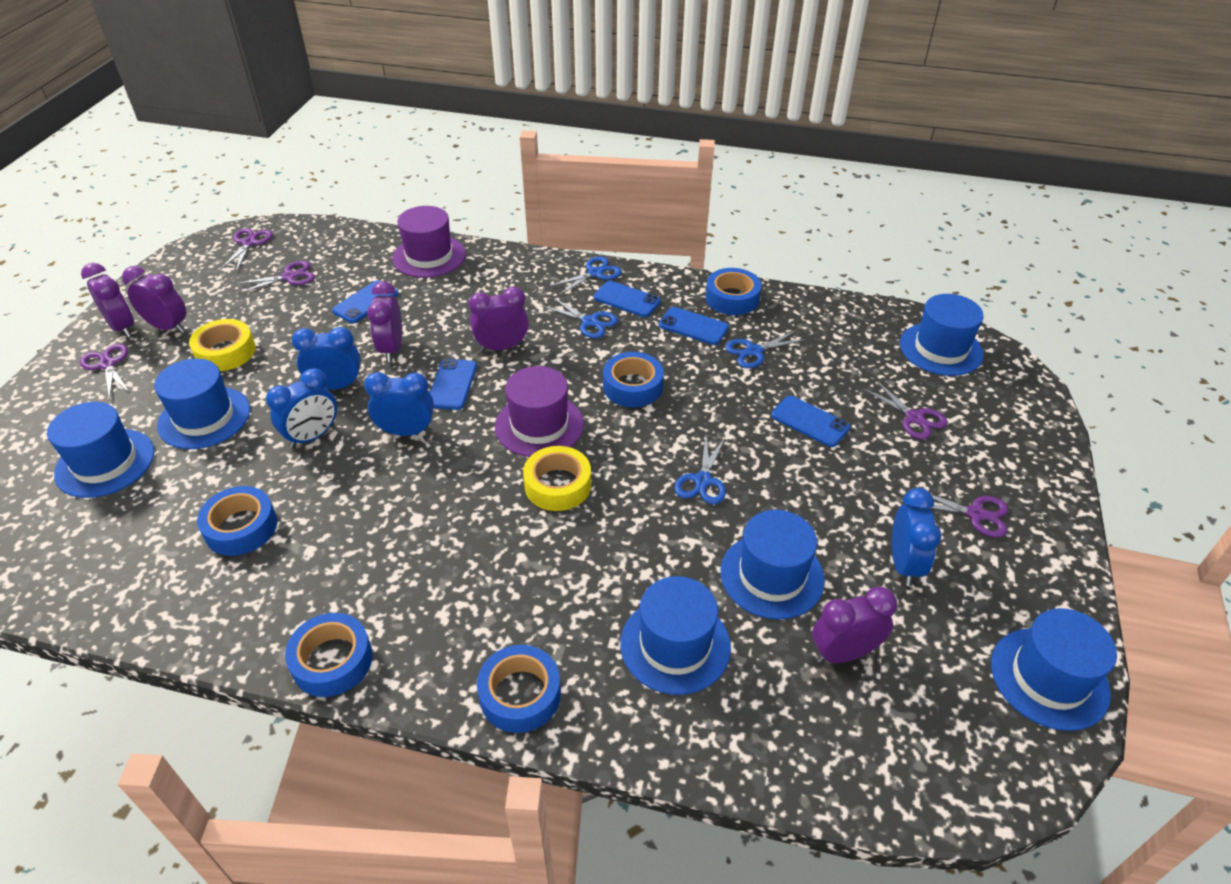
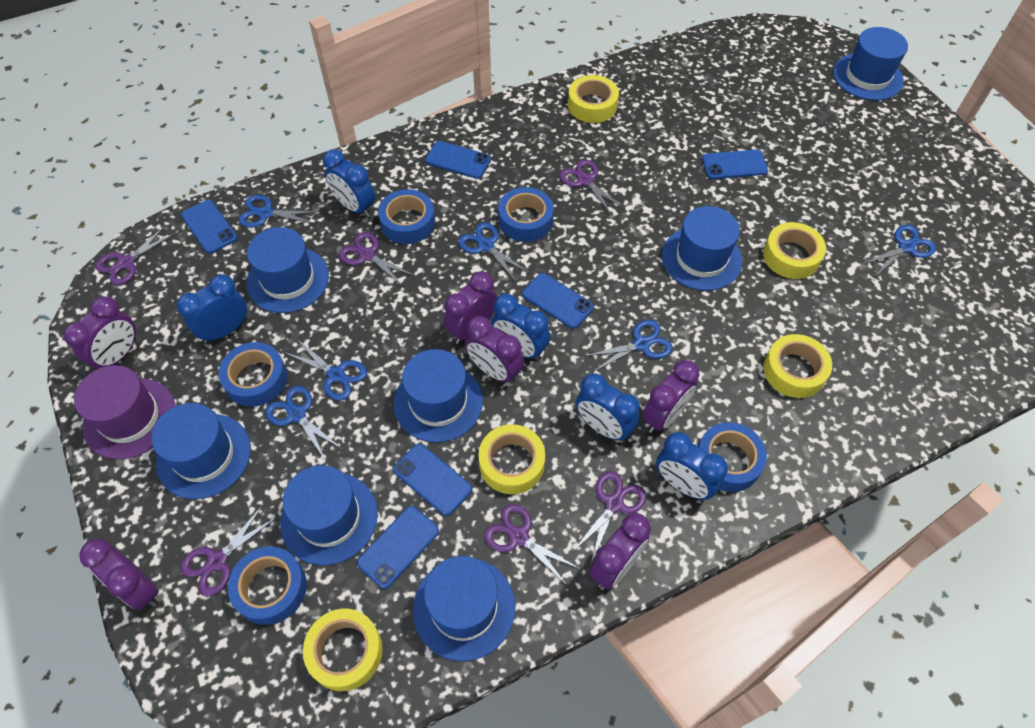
blue clock: 4 -> 5
blue hat: 6 -> 7
blue phone: 5 -> 6
blue scissors: 4 -> 6
purple clock: 5 -> 6
purple hat: 2 -> 1
purple scissors: 5 -> 6
yellow tape: 2 -> 5

